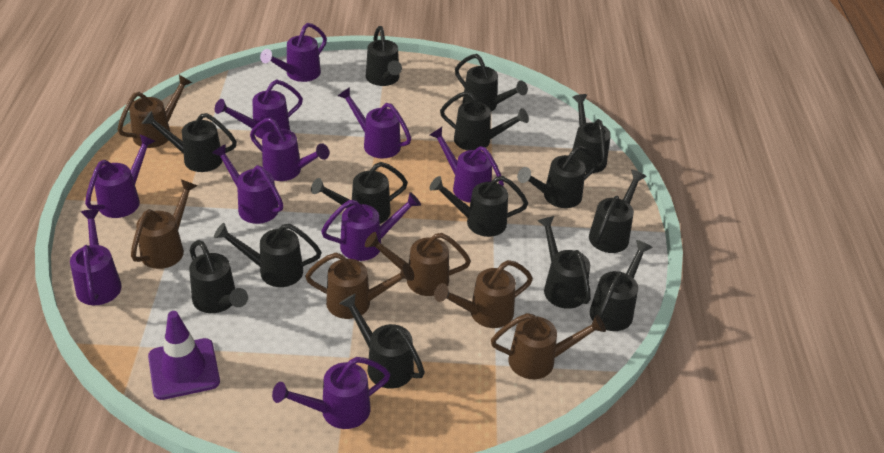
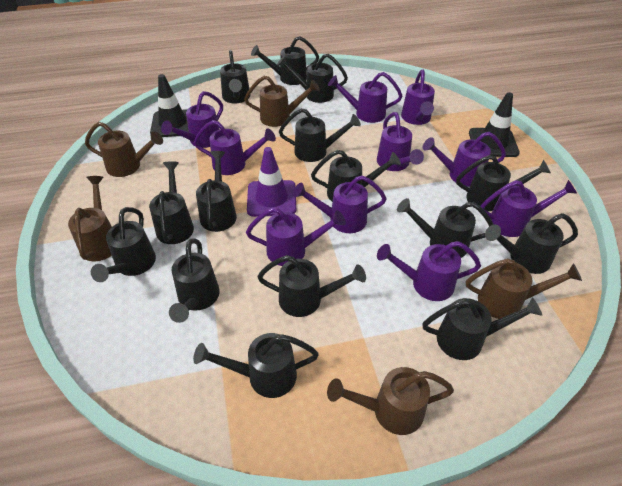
black traffic cone: 0 -> 2
black watering can: 14 -> 15
brown watering can: 6 -> 5

